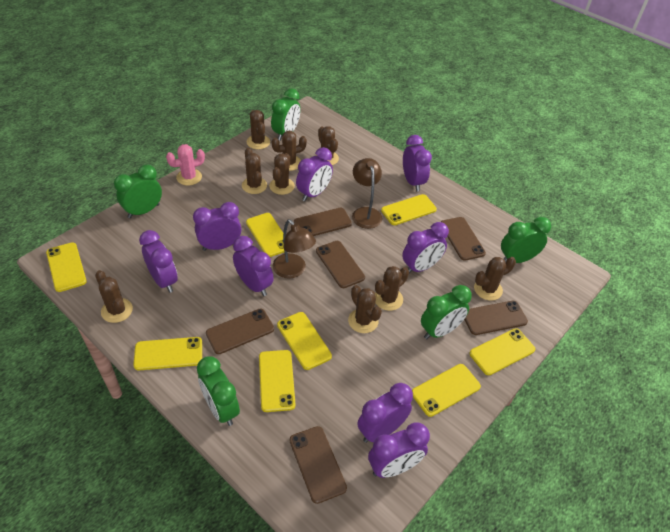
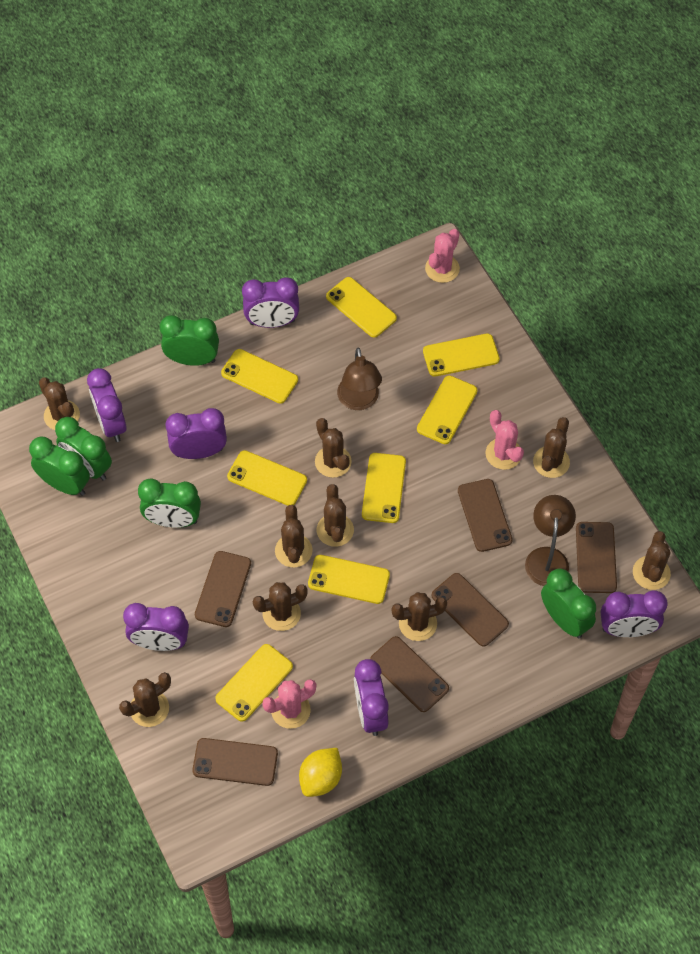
pink cactus: 1 -> 3
purple clock: 8 -> 6
yellow lemon: 0 -> 1

